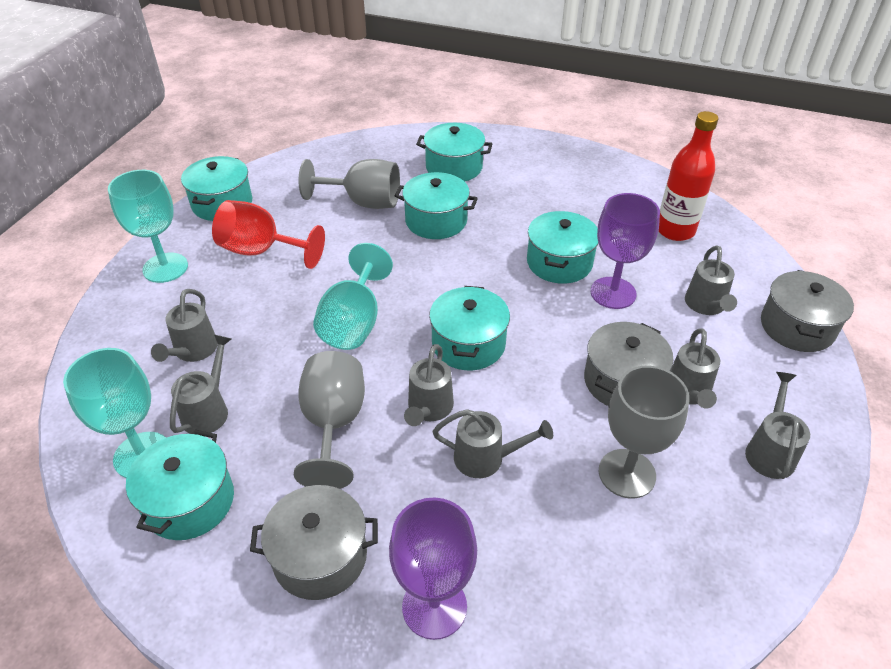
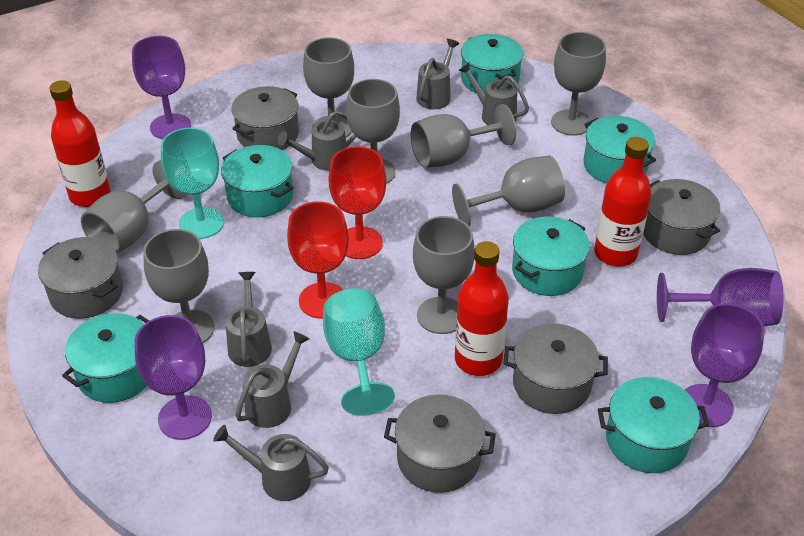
grey goblet: 3 -> 8
grey pot: 3 -> 5
grey watering can: 7 -> 6
purple goblet: 2 -> 4
red bottle: 1 -> 3
red goblet: 1 -> 2
turquoise goblet: 3 -> 2

